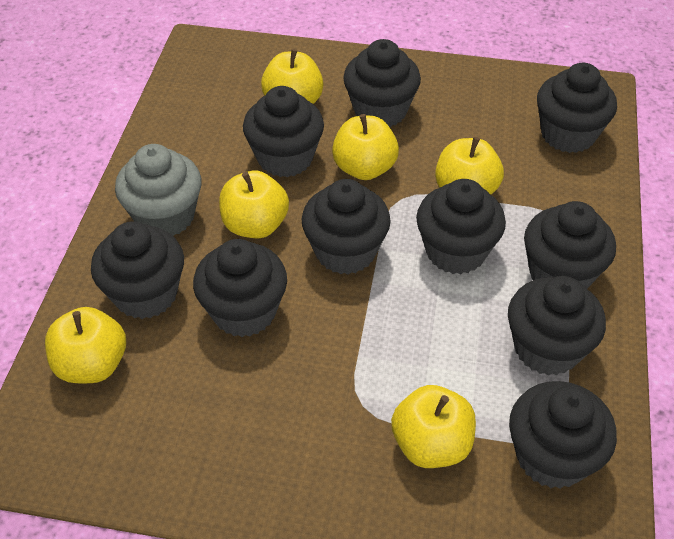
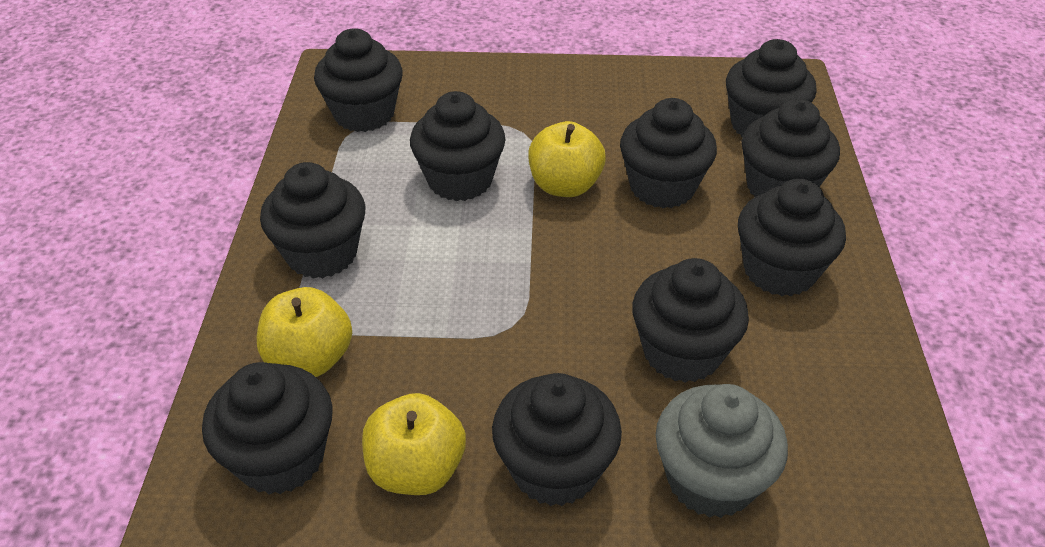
yellow apple: 6 -> 3

